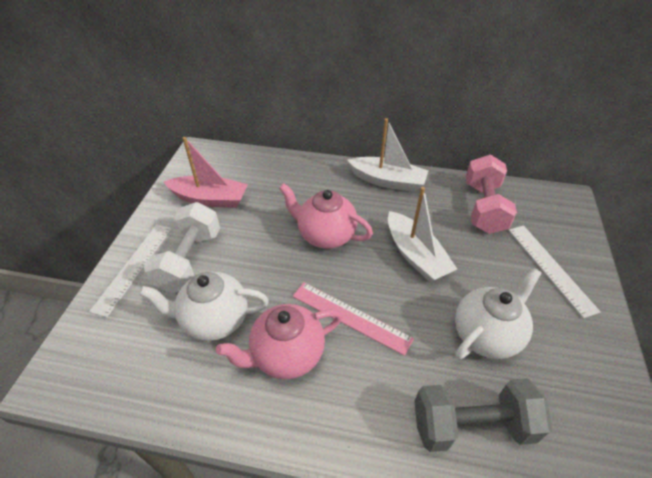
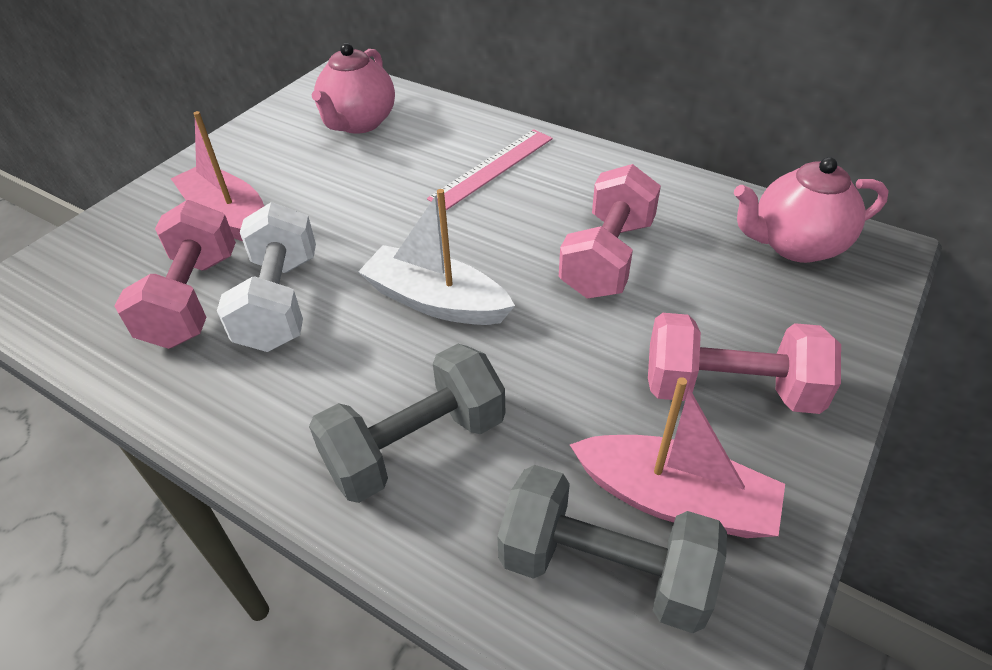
grey dumbbell: 1 -> 2
pink boat: 1 -> 2
pink dumbbell: 1 -> 3
white boat: 2 -> 1
white ruler: 2 -> 0
white teapot: 2 -> 0

